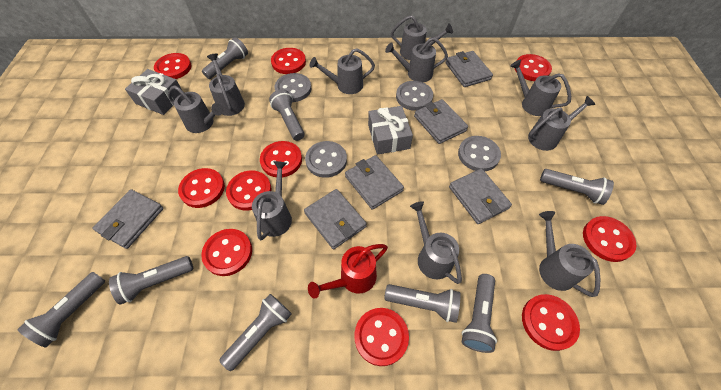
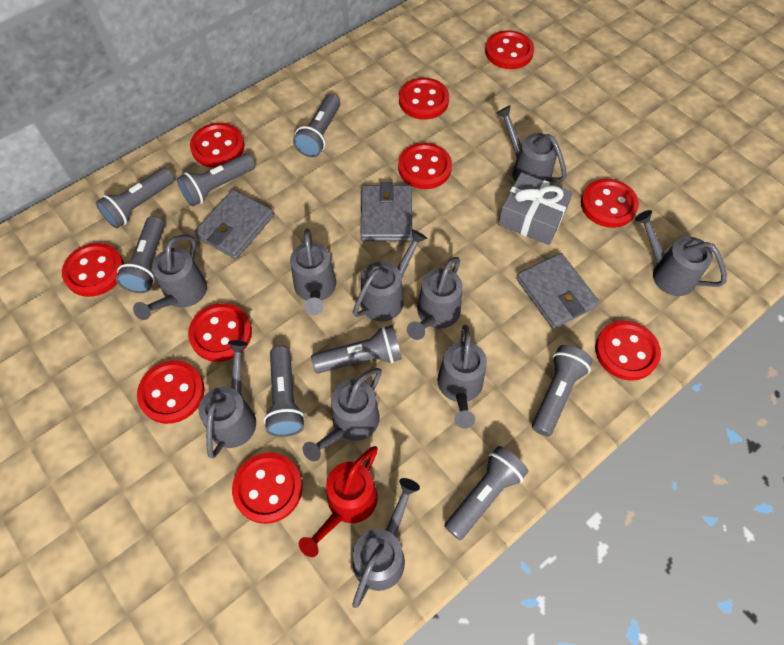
grey button: 4 -> 0
grey gift: 2 -> 1
grey wallet: 6 -> 3

